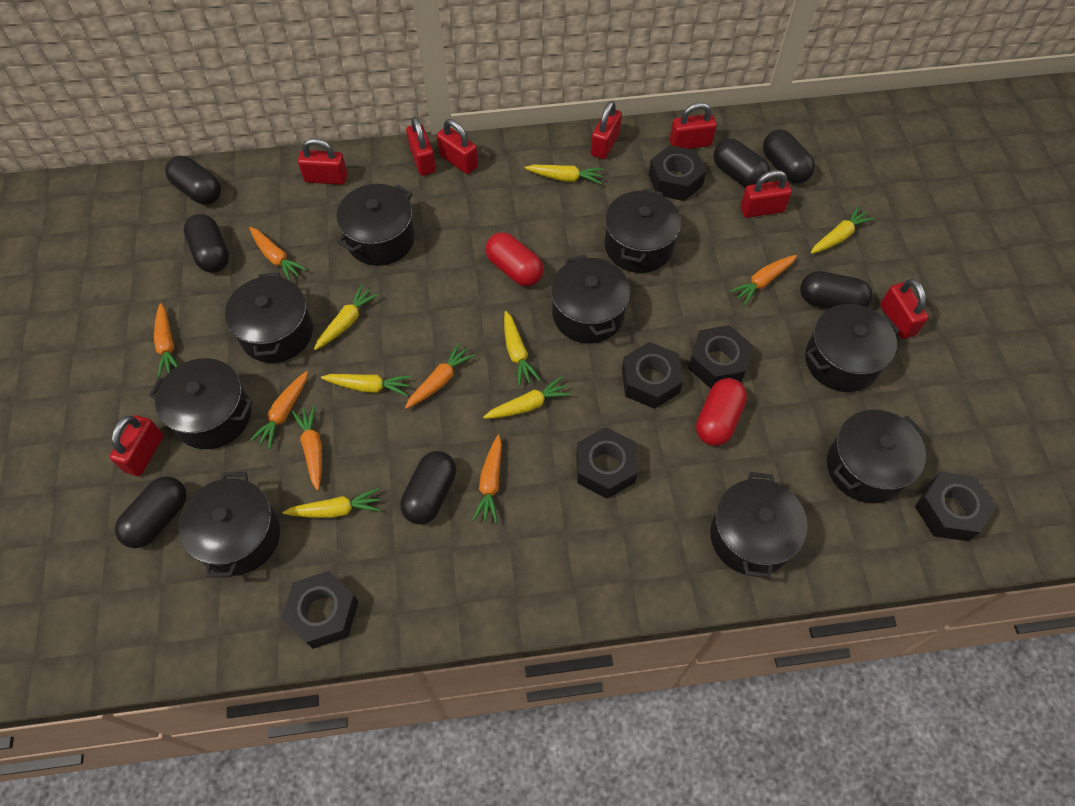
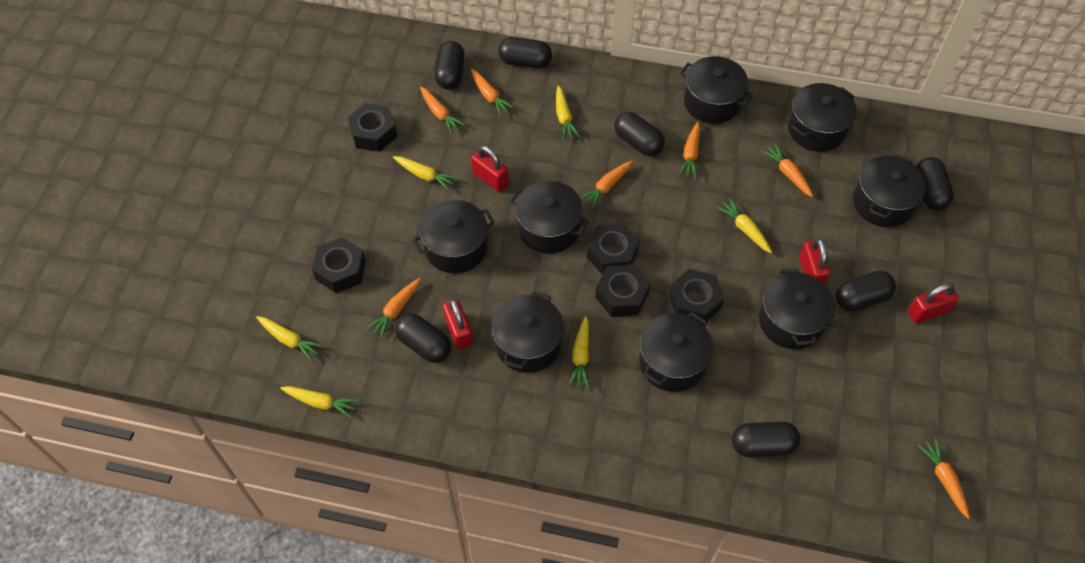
black nut: 6 -> 5
black pot: 9 -> 8
red capsule: 2 -> 0
red padlock: 8 -> 4
yellow carrot: 7 -> 6

